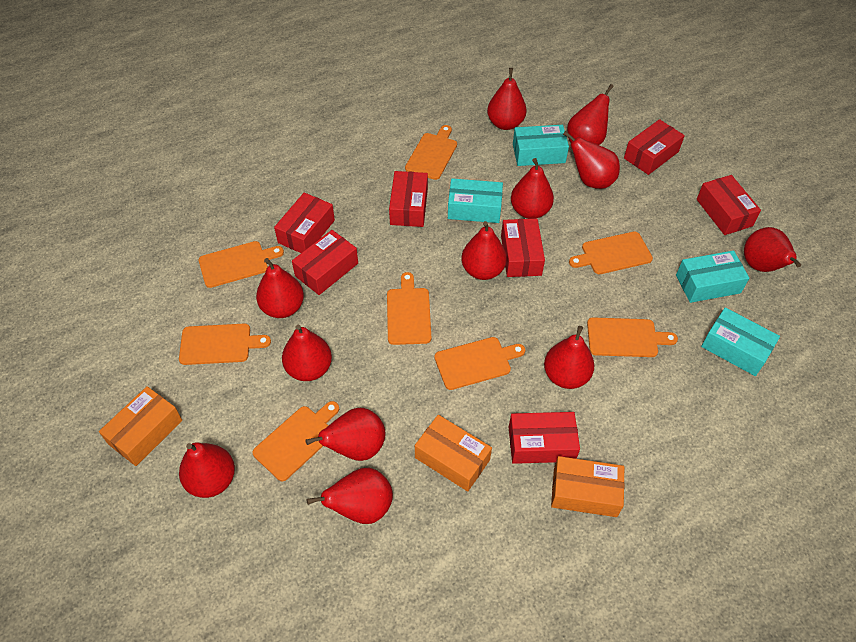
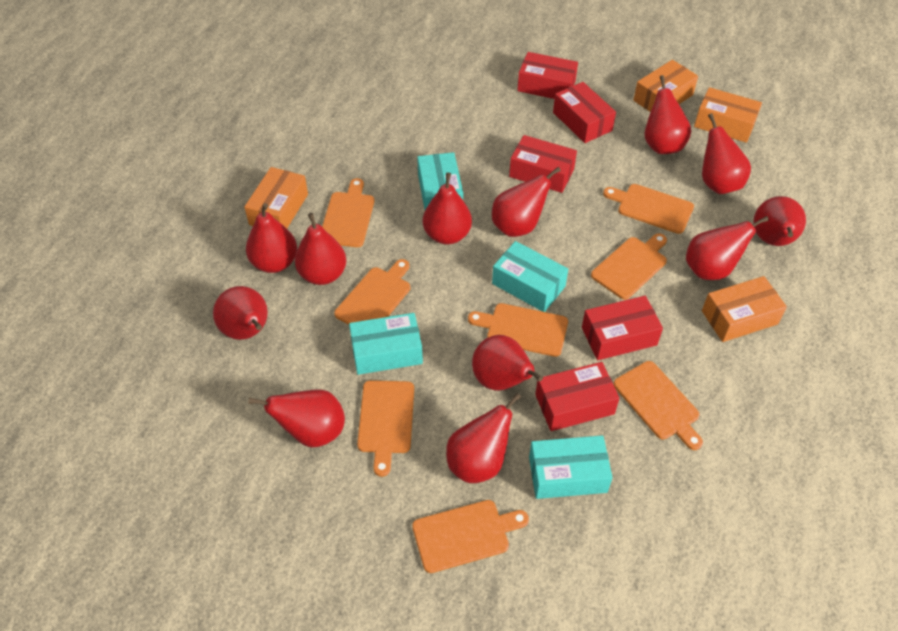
orange box: 3 -> 4
red box: 7 -> 5

